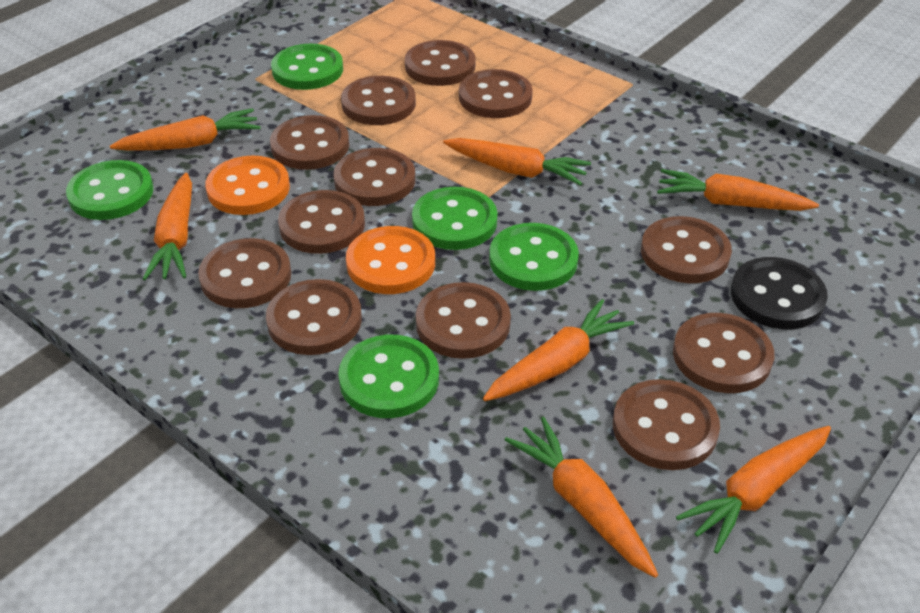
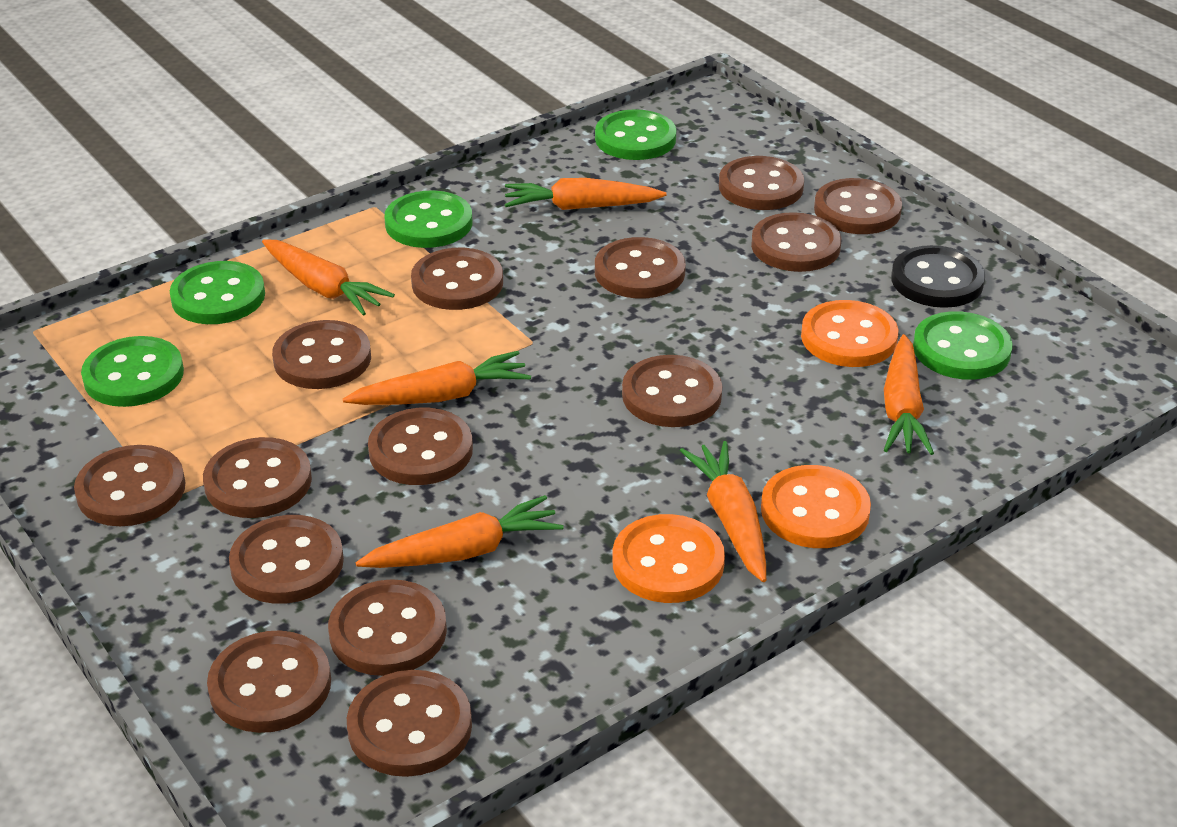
brown button: 12 -> 14
orange button: 2 -> 3
orange carrot: 7 -> 6

